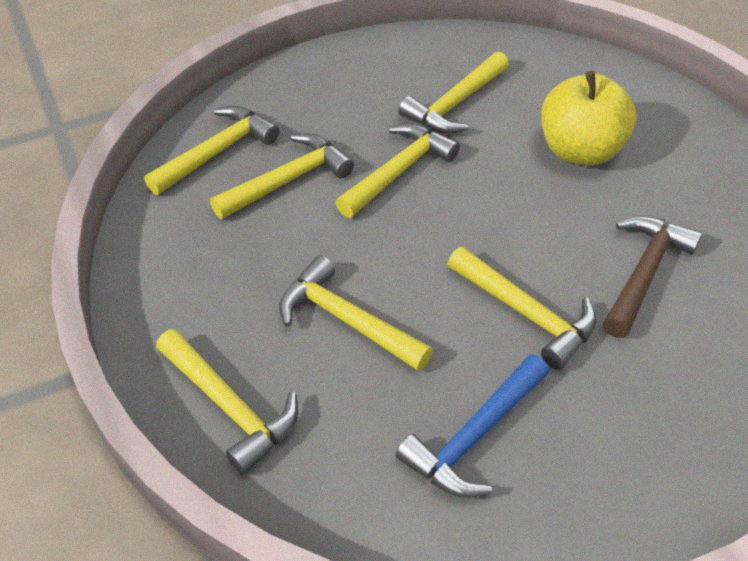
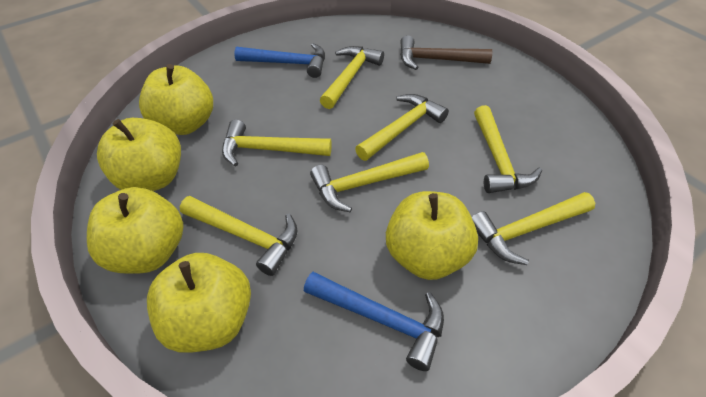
blue hammer: 1 -> 2
yellow apple: 1 -> 5

